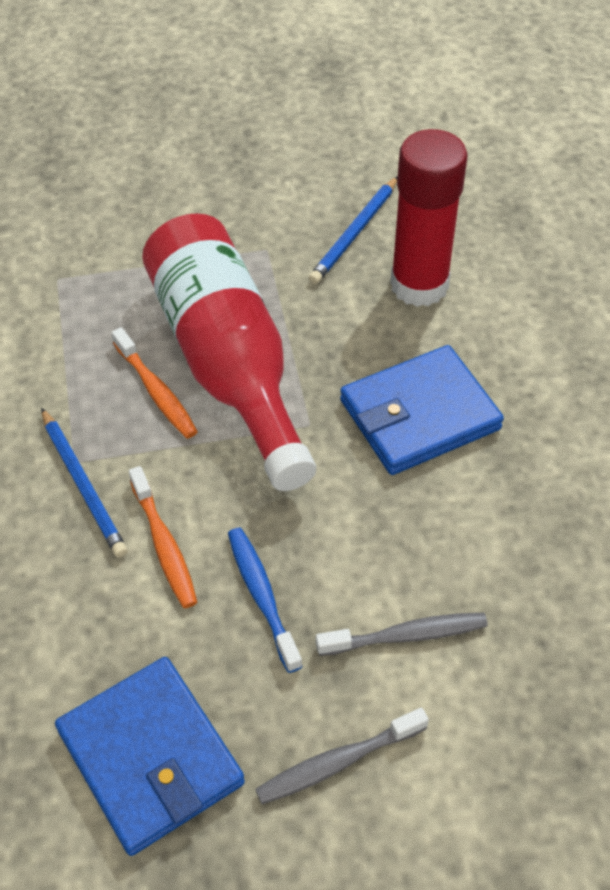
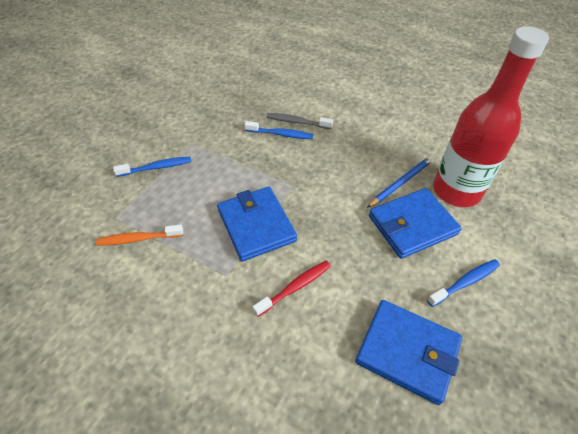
blue pencil: 2 -> 1
blue toothbrush: 1 -> 3
blue wallet: 2 -> 3
grey toothbrush: 2 -> 1
orange toothbrush: 2 -> 1
red glue stick: 1 -> 0
red toothbrush: 0 -> 1

